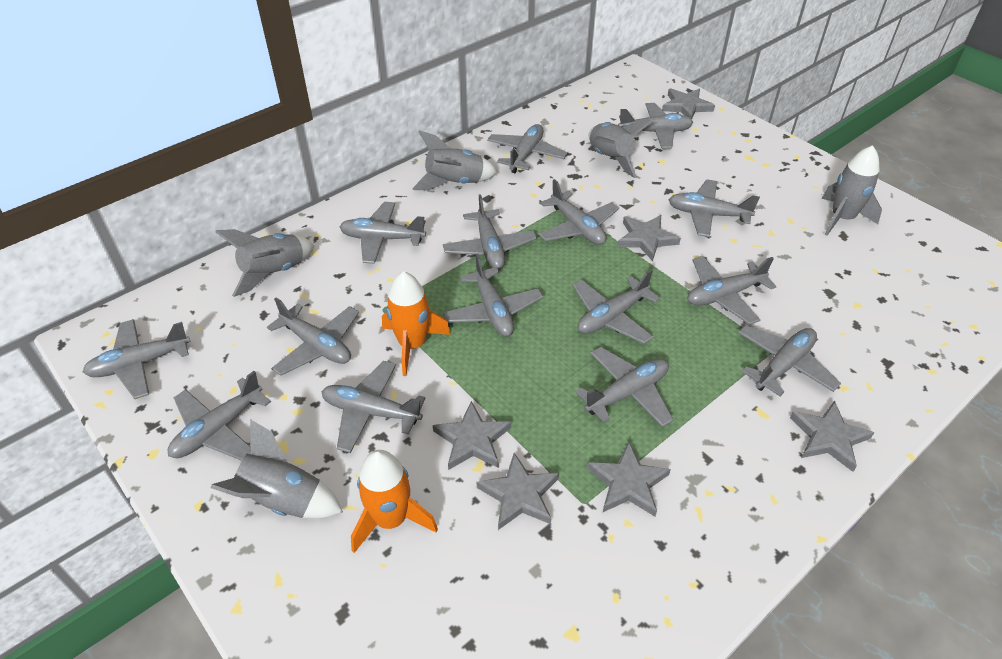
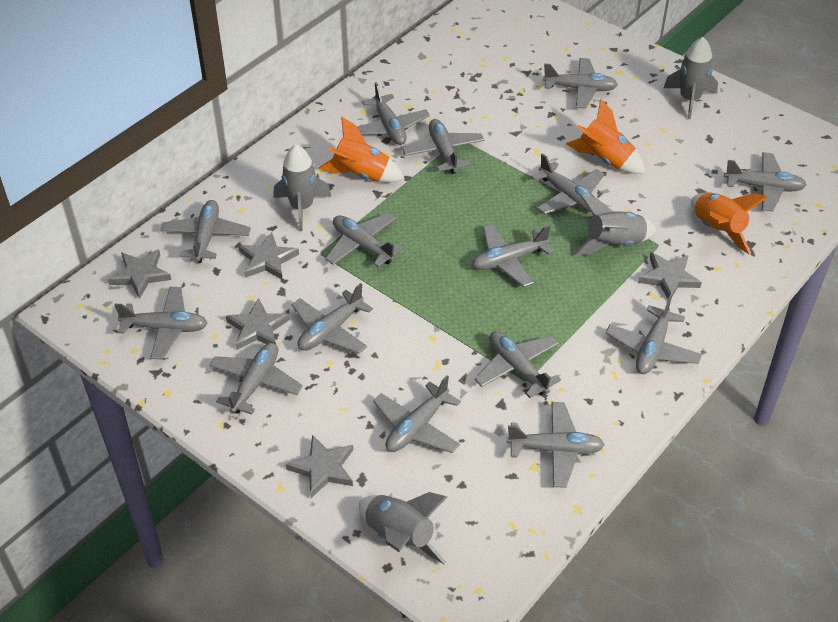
grey rocket: 5 -> 4
grey star: 6 -> 5
orange rocket: 2 -> 3

